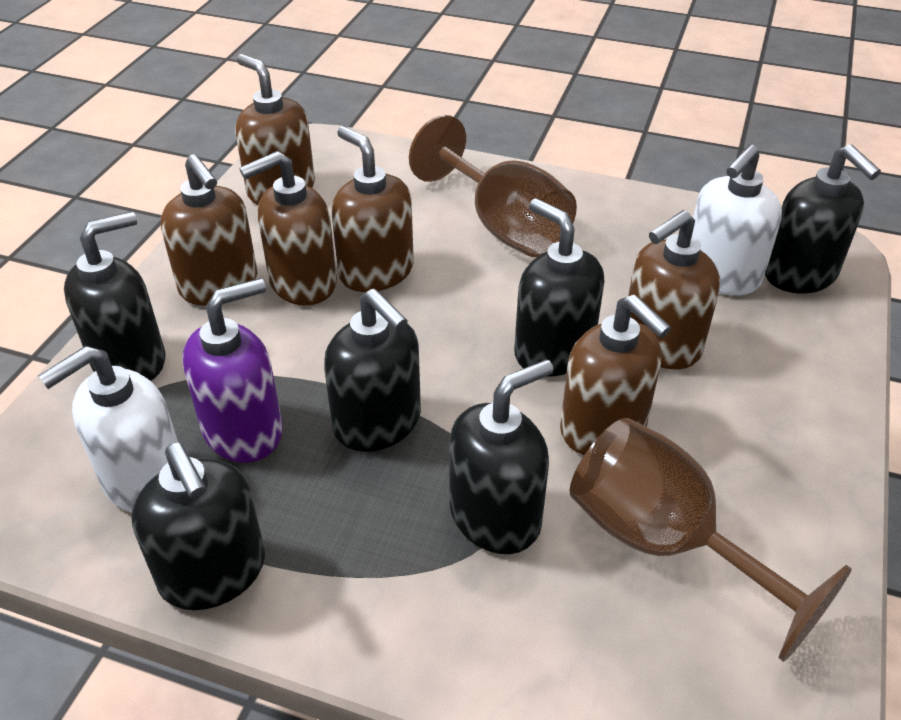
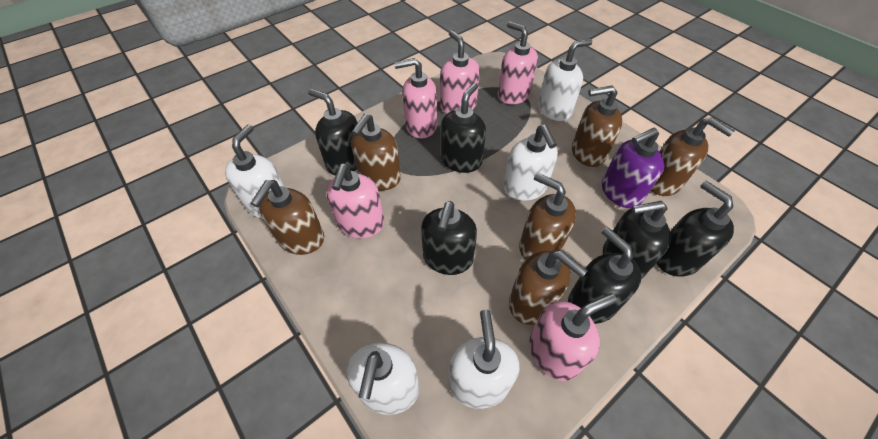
brown goblet: 2 -> 0
pink soap dispenser: 0 -> 5
white soap dispenser: 2 -> 5

